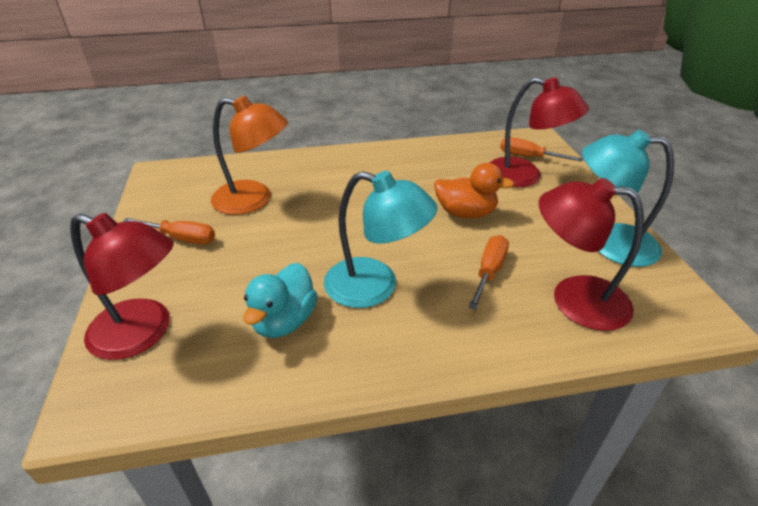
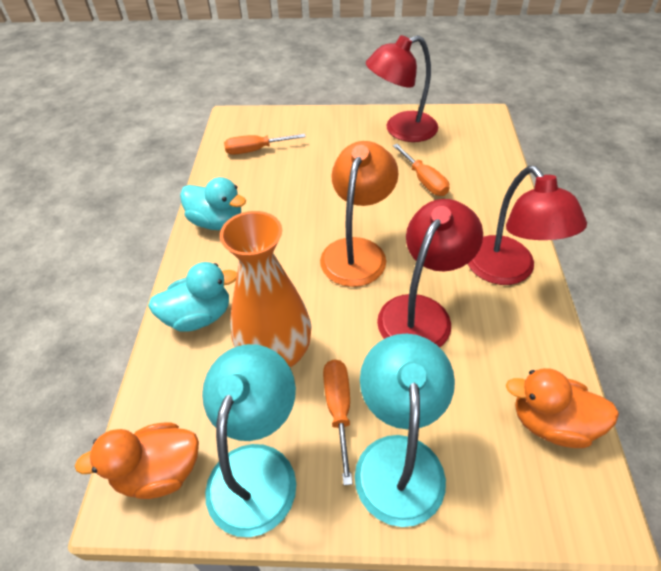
orange duck: 1 -> 2
orange vase: 0 -> 1
turquoise duck: 1 -> 2

